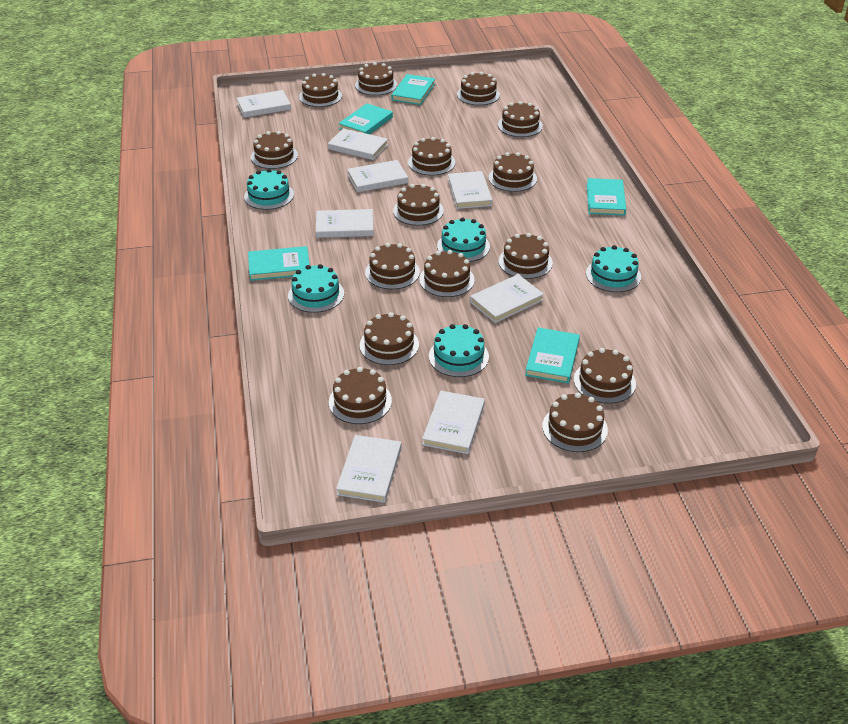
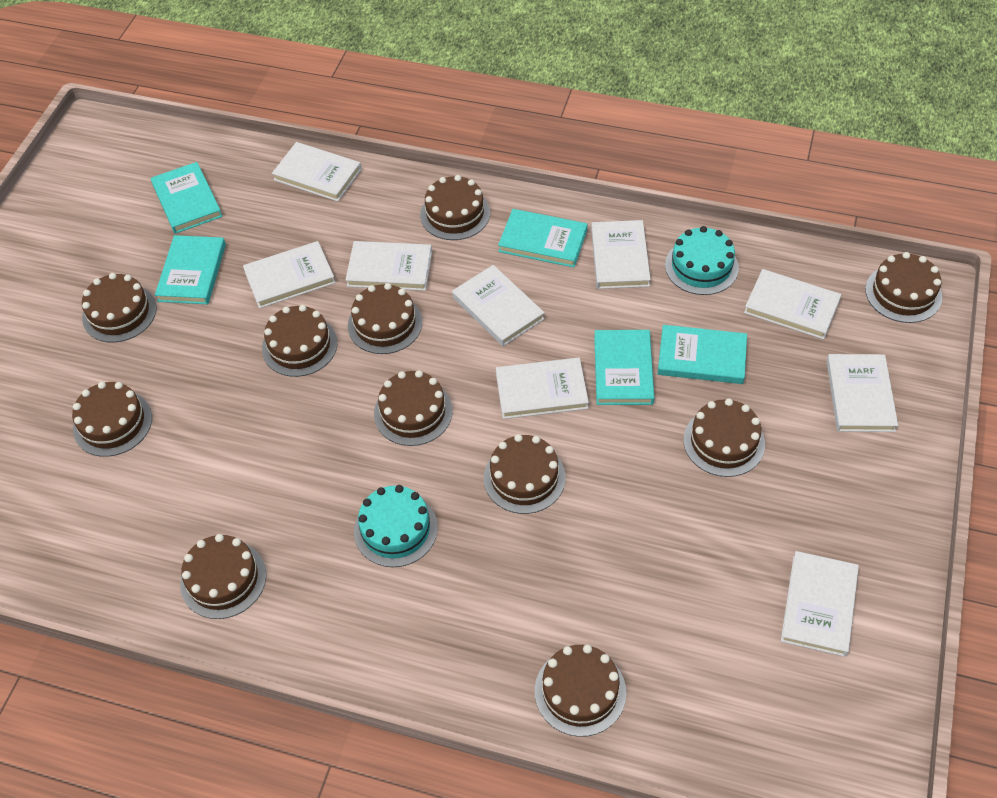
brown cake: 15 -> 11
turquoise cake: 5 -> 2
white book: 8 -> 9

